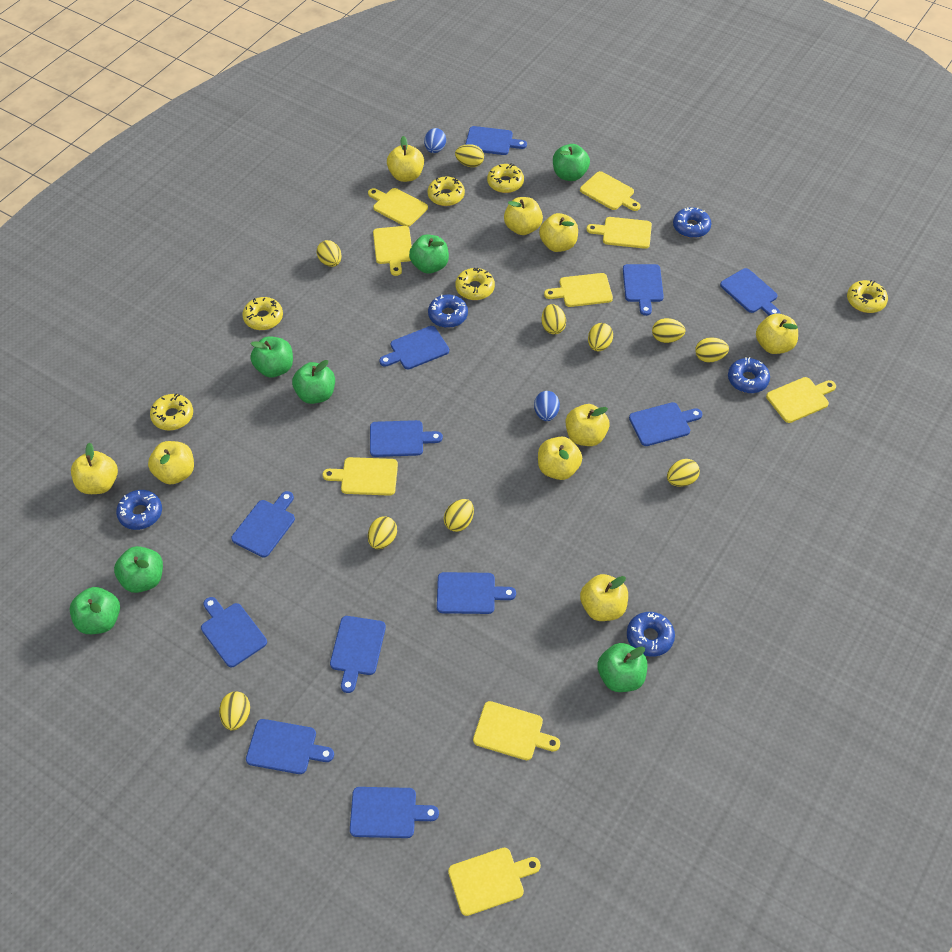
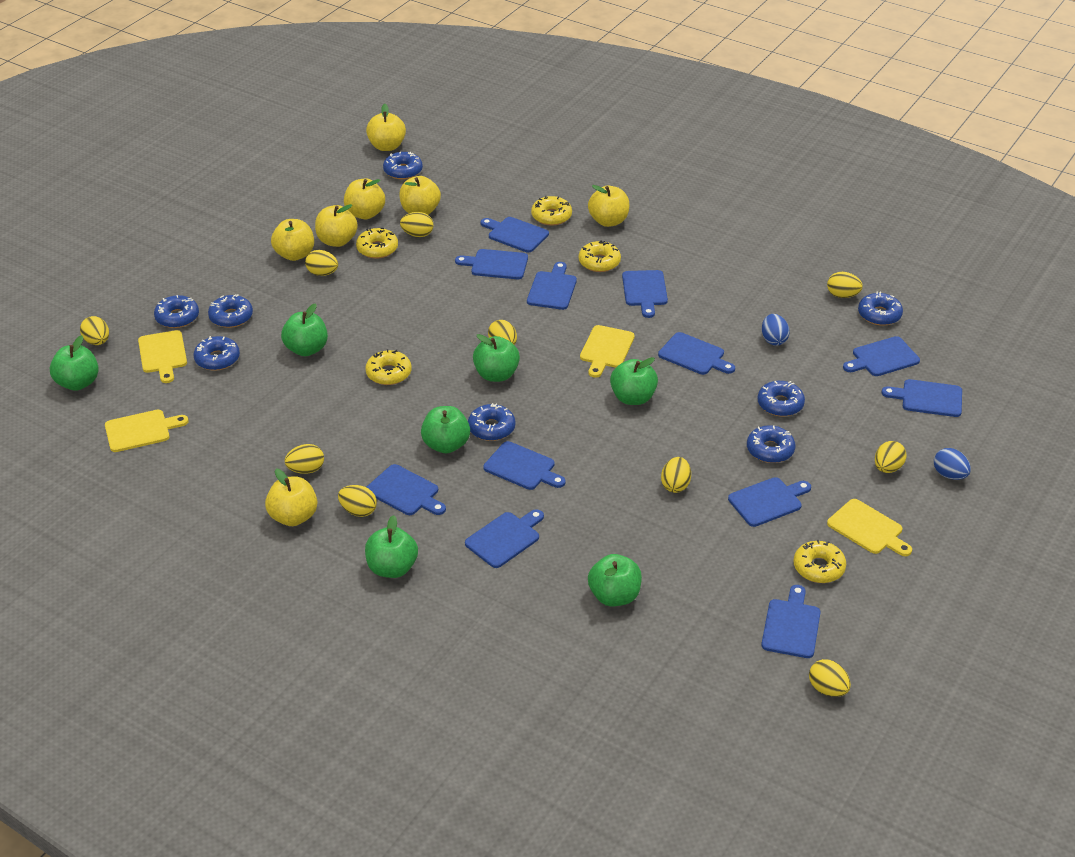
blue donut: 5 -> 8
yellow apple: 9 -> 7
yellow cutting board: 9 -> 4
yellow donut: 6 -> 5

